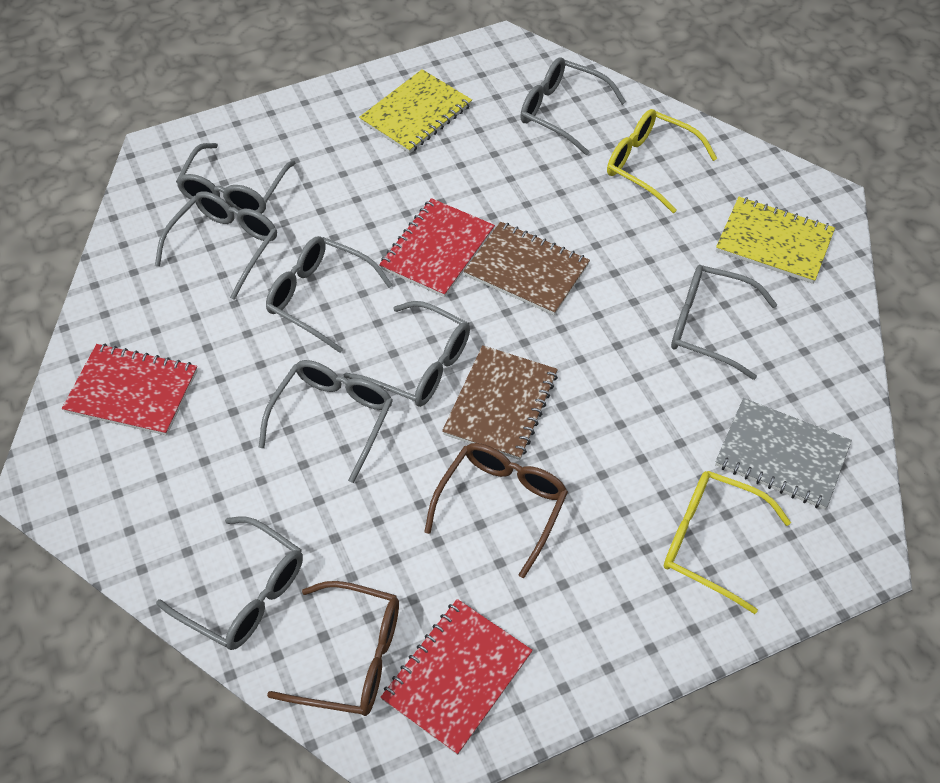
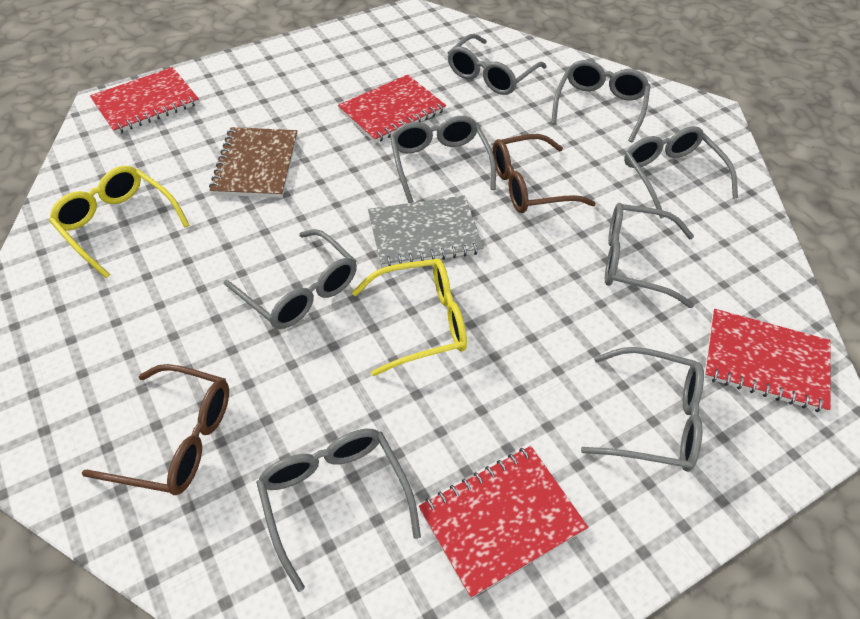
brown notebook: 2 -> 1
red notebook: 3 -> 4
yellow notebook: 2 -> 0

